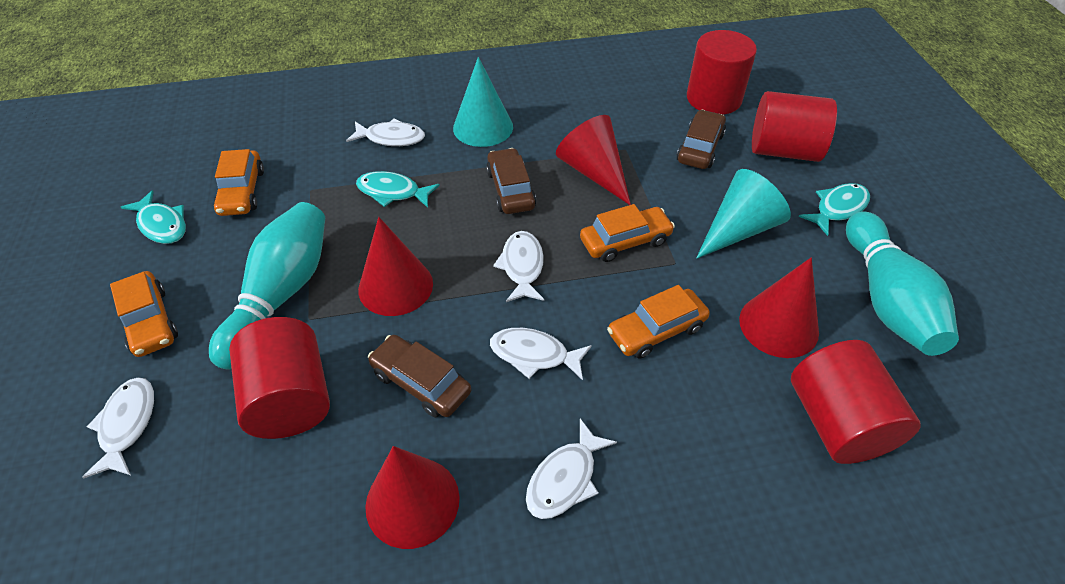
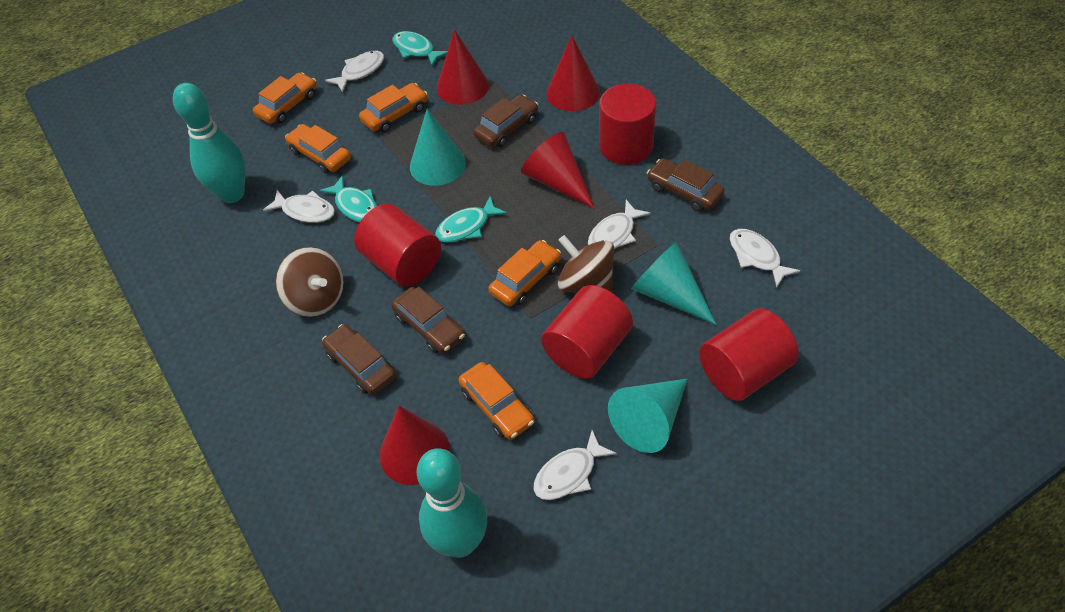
brown car: 3 -> 4
brown spinning top: 0 -> 2
orange car: 4 -> 5
turquoise cone: 2 -> 3

